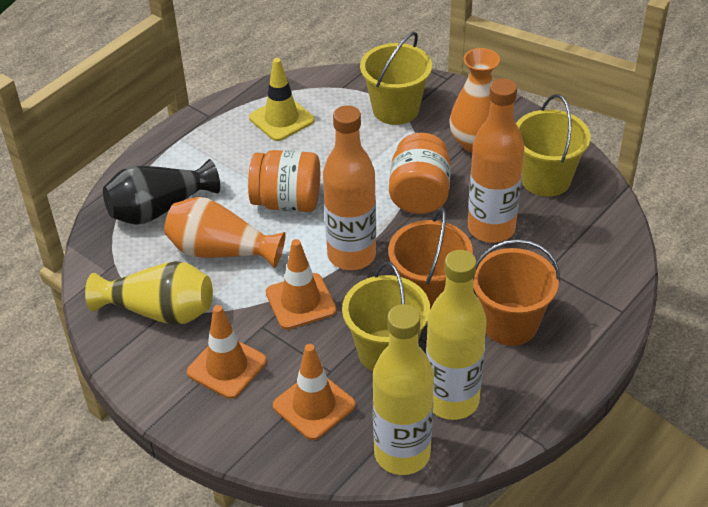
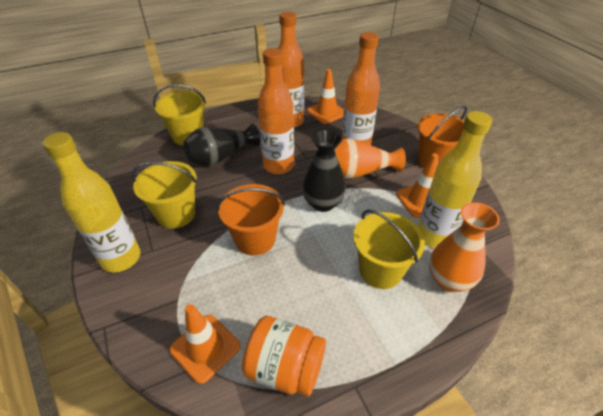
black vase: 1 -> 2
orange bottle: 2 -> 3
orange jar: 2 -> 1
yellow traffic cone: 1 -> 0
yellow vase: 1 -> 0

